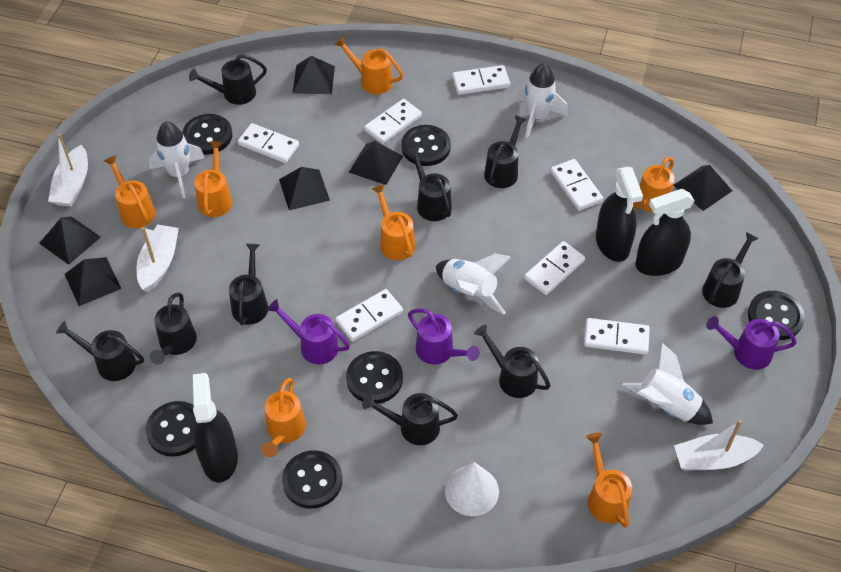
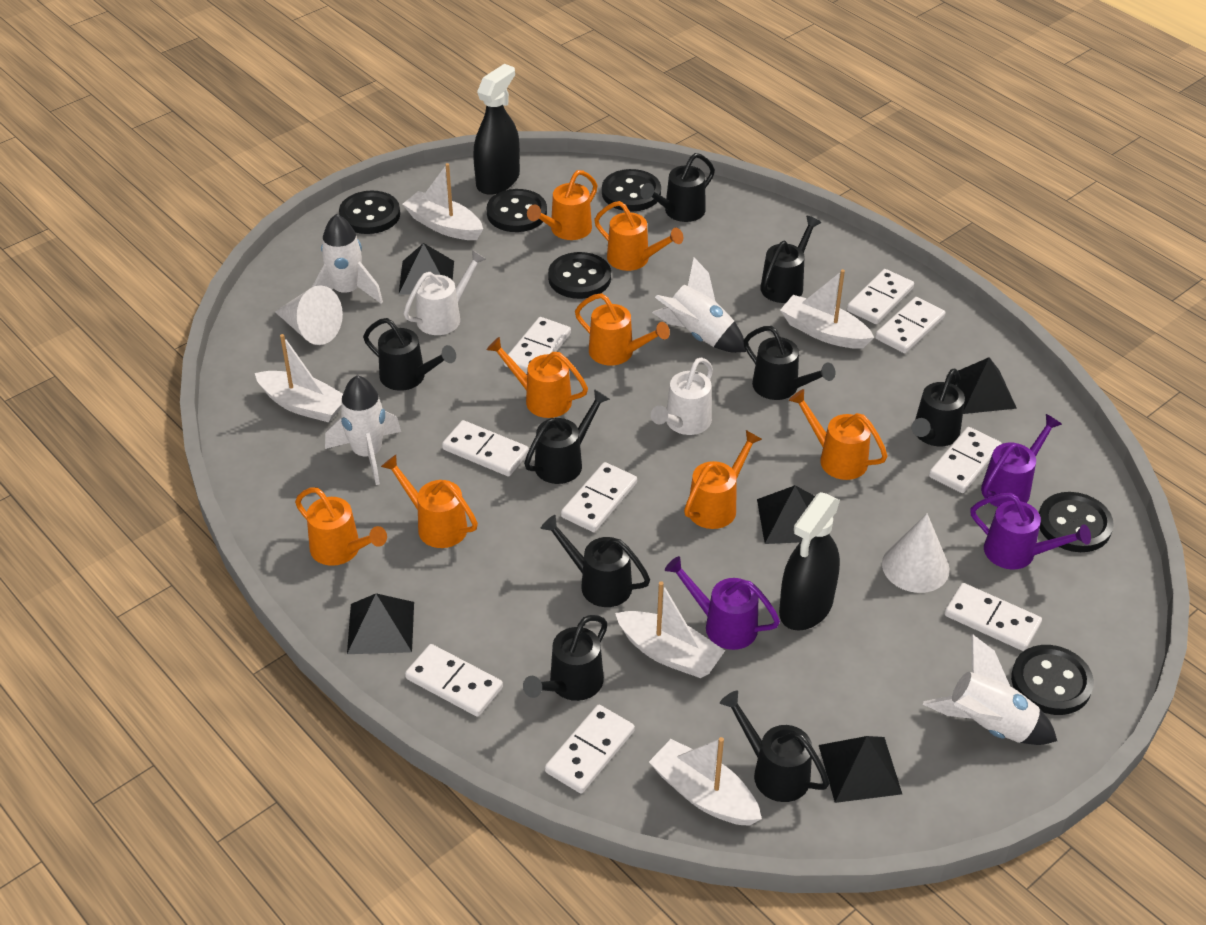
black pyramid: 6 -> 5
black spray bottle: 3 -> 2
orange watering can: 7 -> 8
white boat: 3 -> 5
white cone: 1 -> 2
white domino: 7 -> 9
white watering can: 0 -> 2

